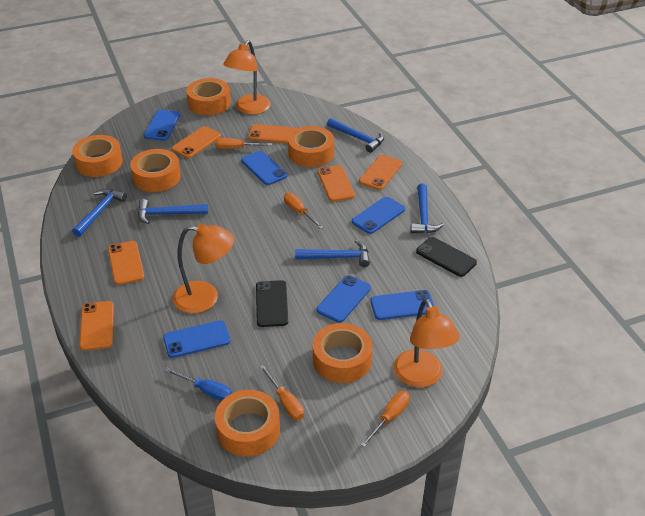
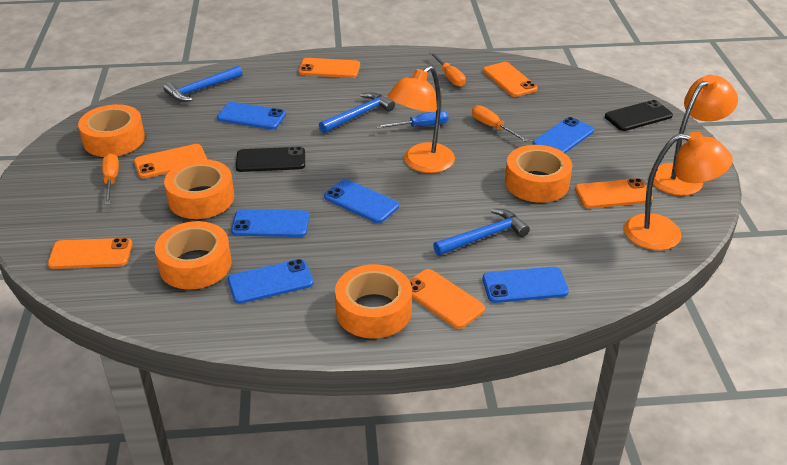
blue hammer: 5 -> 3
orange screwdriver: 4 -> 3
orange tape: 6 -> 5

